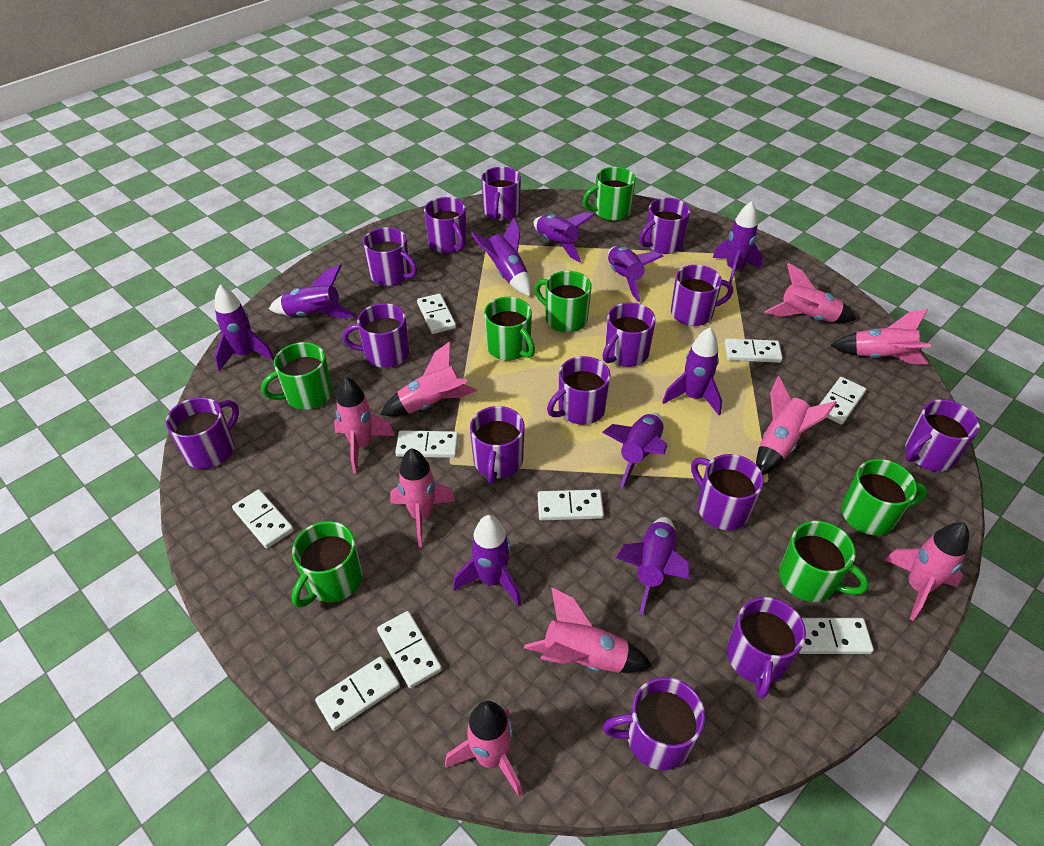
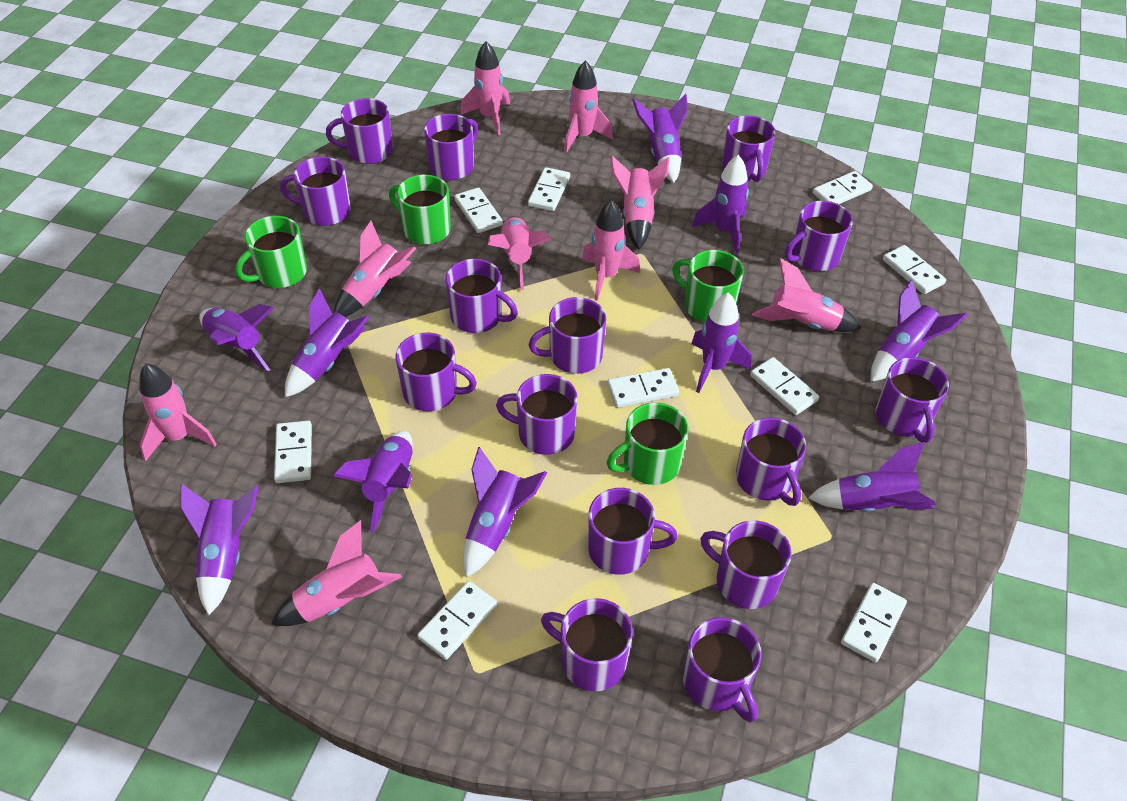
green mug: 7 -> 4
purple mug: 14 -> 15

